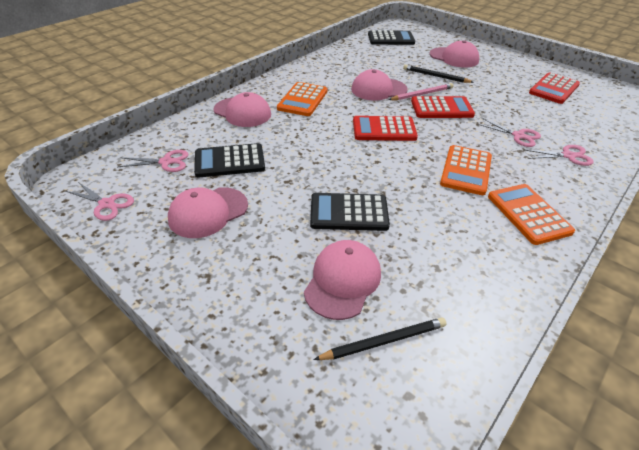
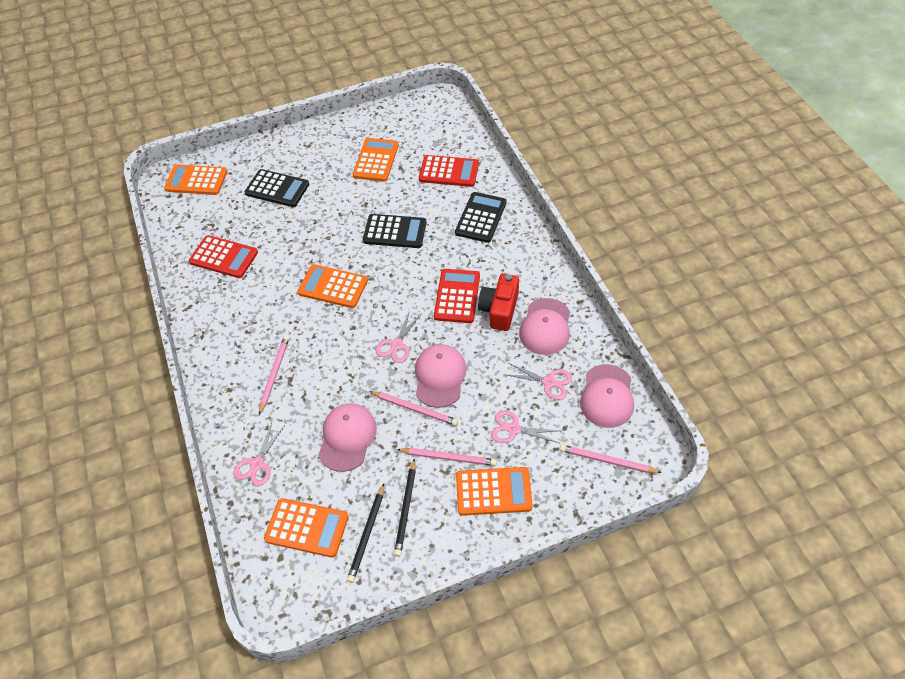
orange calculator: 3 -> 5
pink cap: 5 -> 4
pink pencil: 1 -> 4
red camera: 0 -> 1

